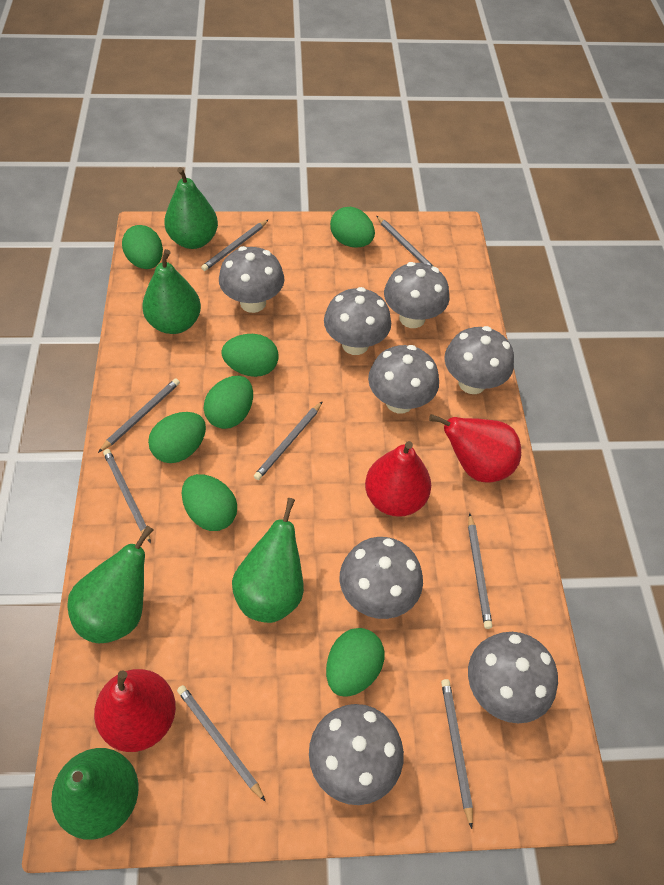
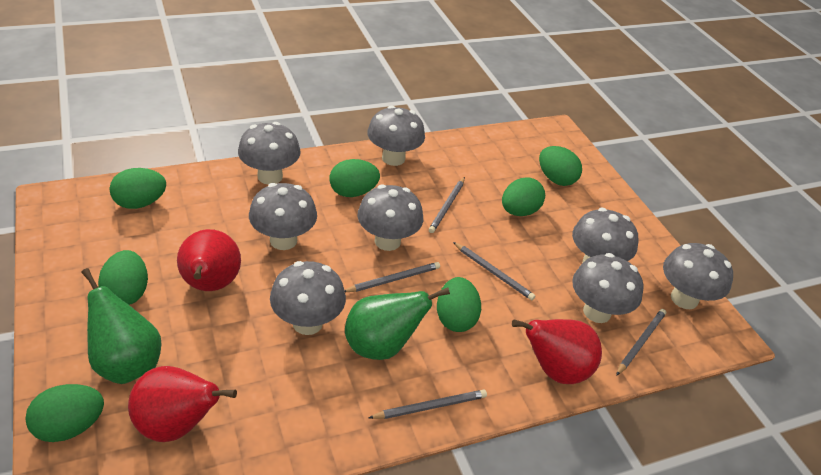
green pear: 5 -> 2
grey pencil: 8 -> 5

